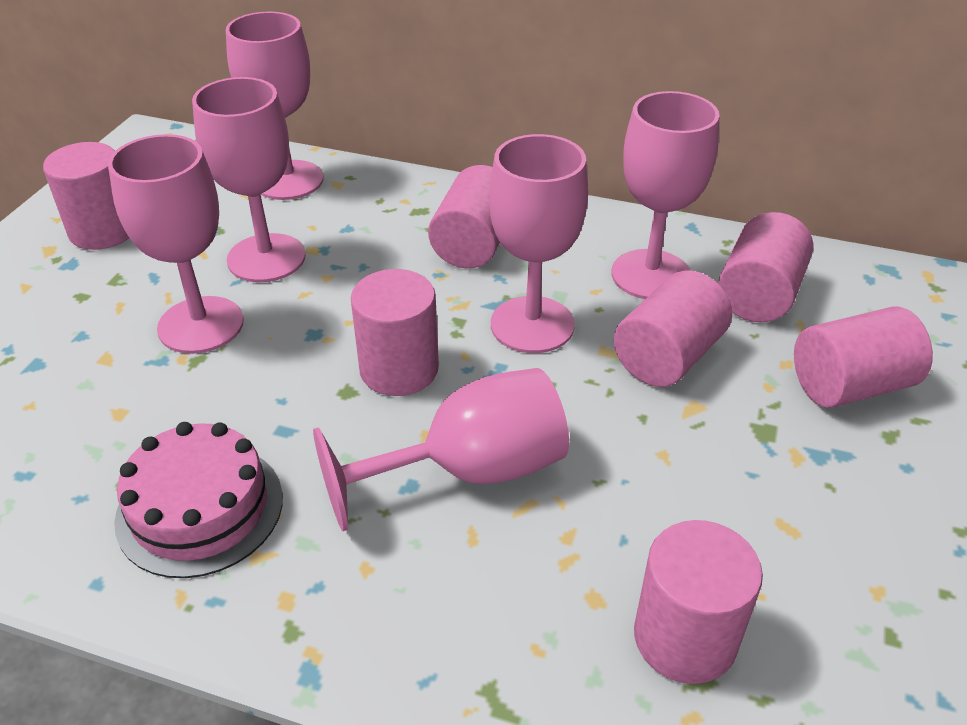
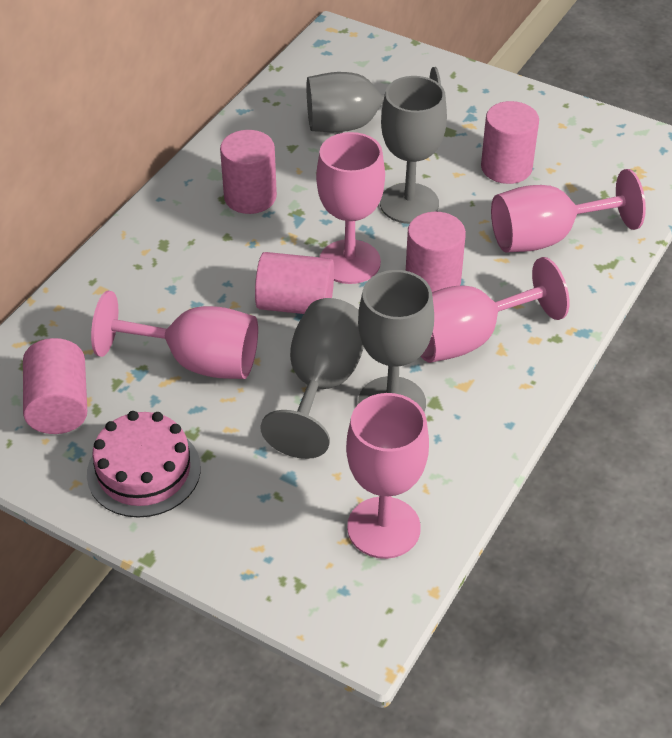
grey goblet: 0 -> 4
pink cylinder: 7 -> 5
pink goblet: 6 -> 5

